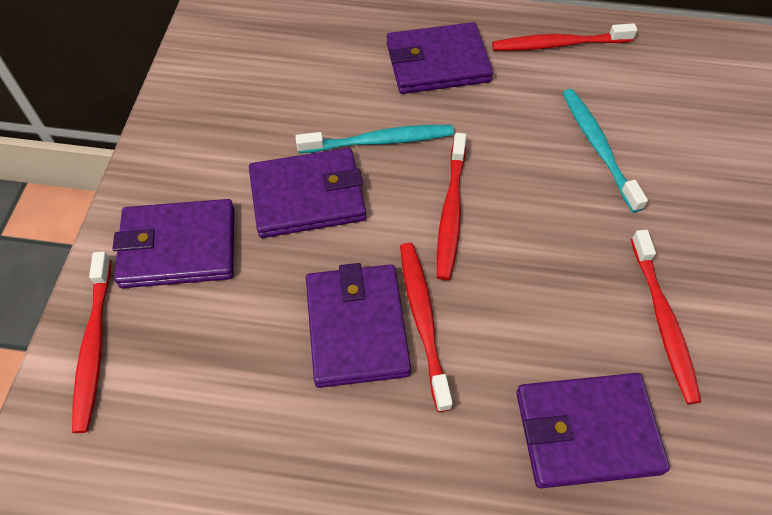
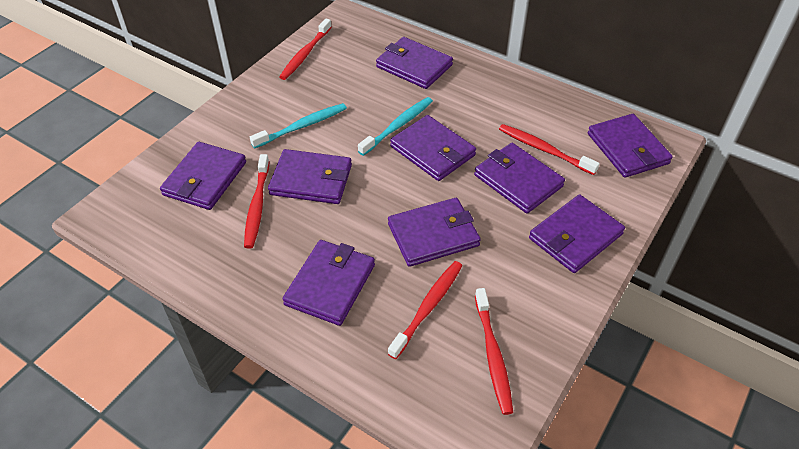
purple wallet: 5 -> 9

